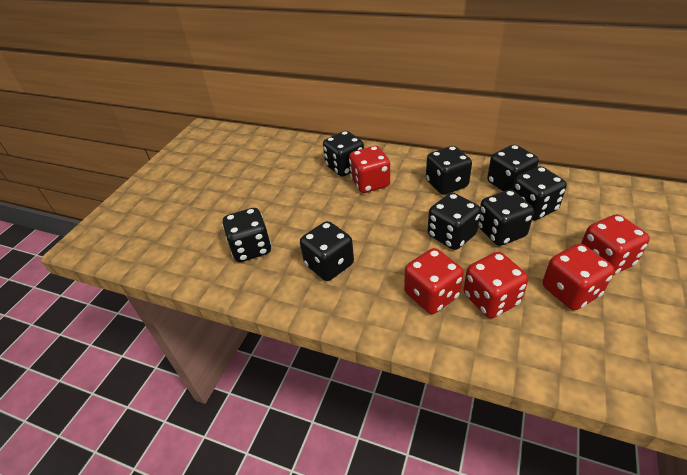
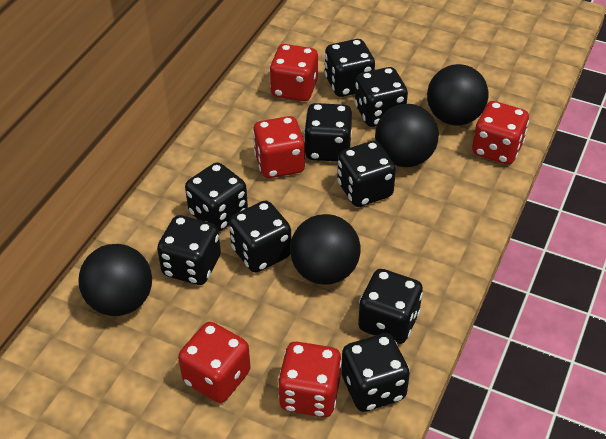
black ball: 0 -> 4
black dice: 8 -> 9

